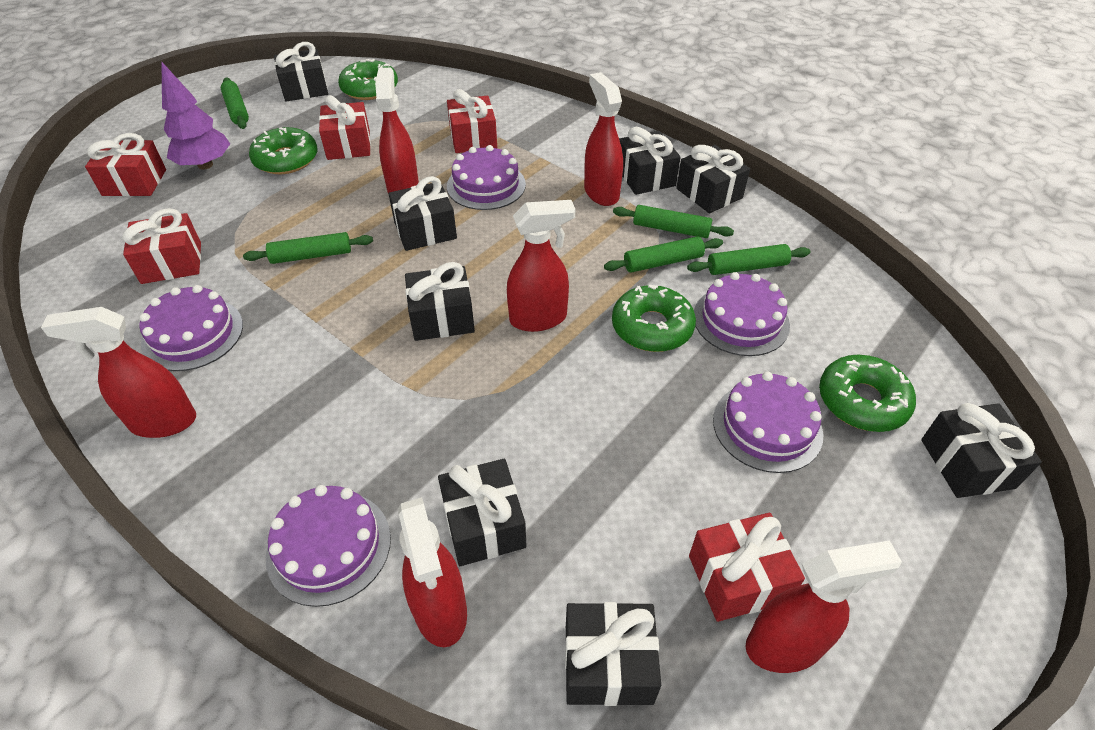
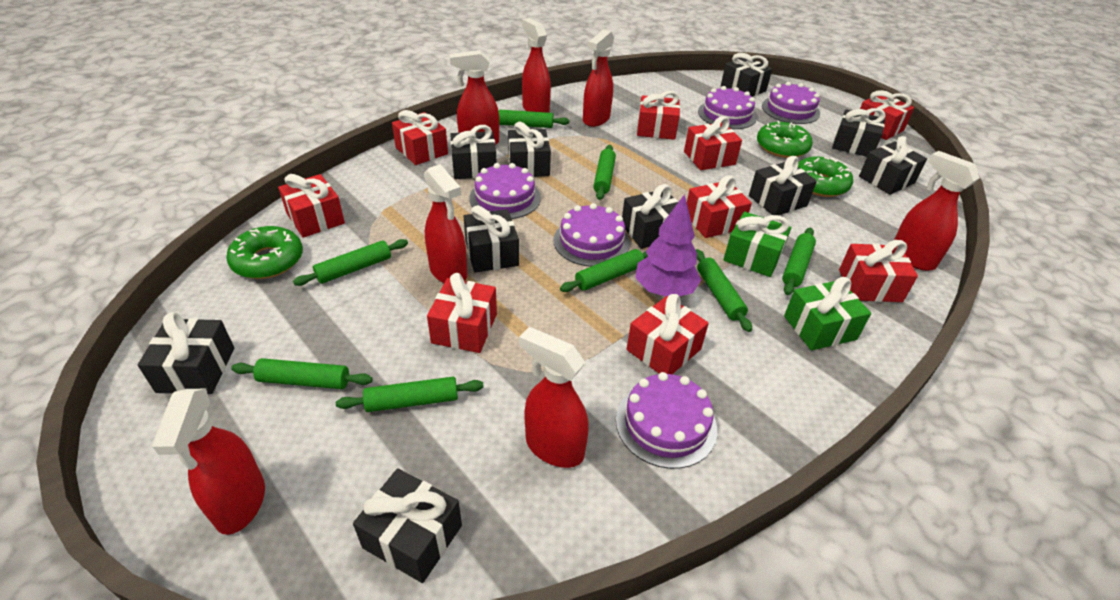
black gift: 8 -> 10
green donut: 4 -> 3
green gift: 0 -> 2
green rolling pin: 5 -> 8
red gift: 5 -> 9
red spray bottle: 6 -> 7

